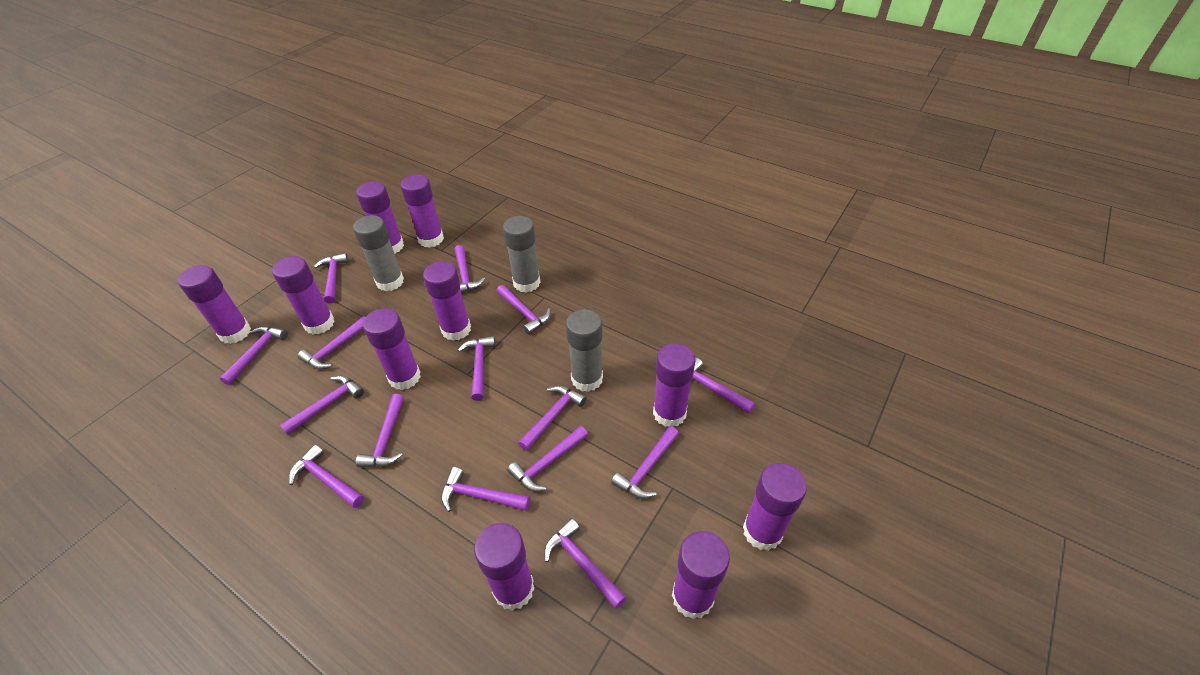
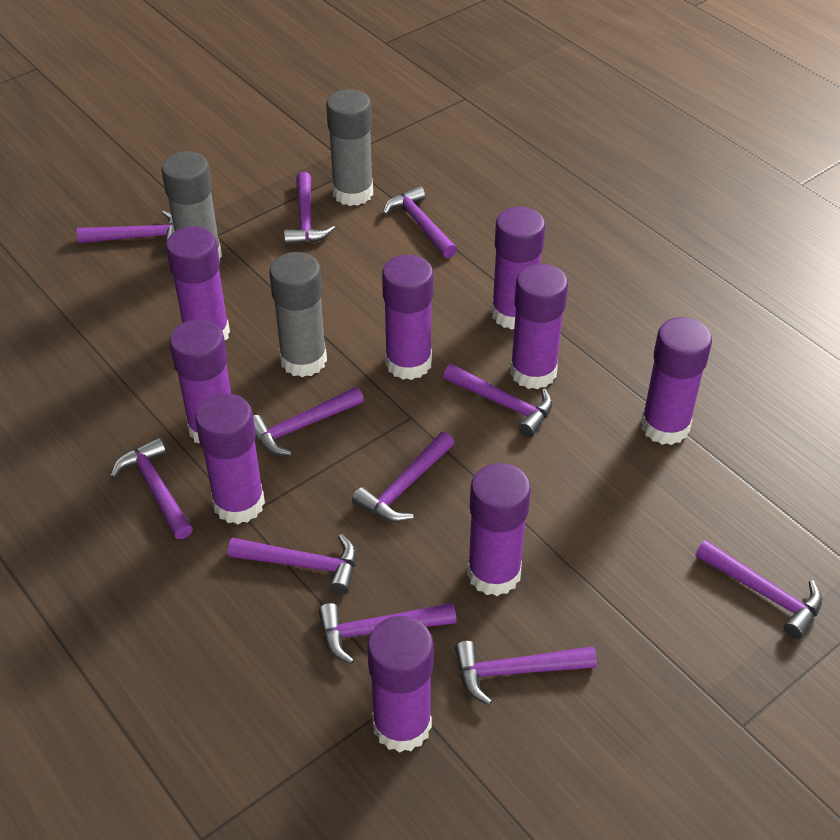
purple glue stick: 10 -> 9
purple hammer: 15 -> 11

